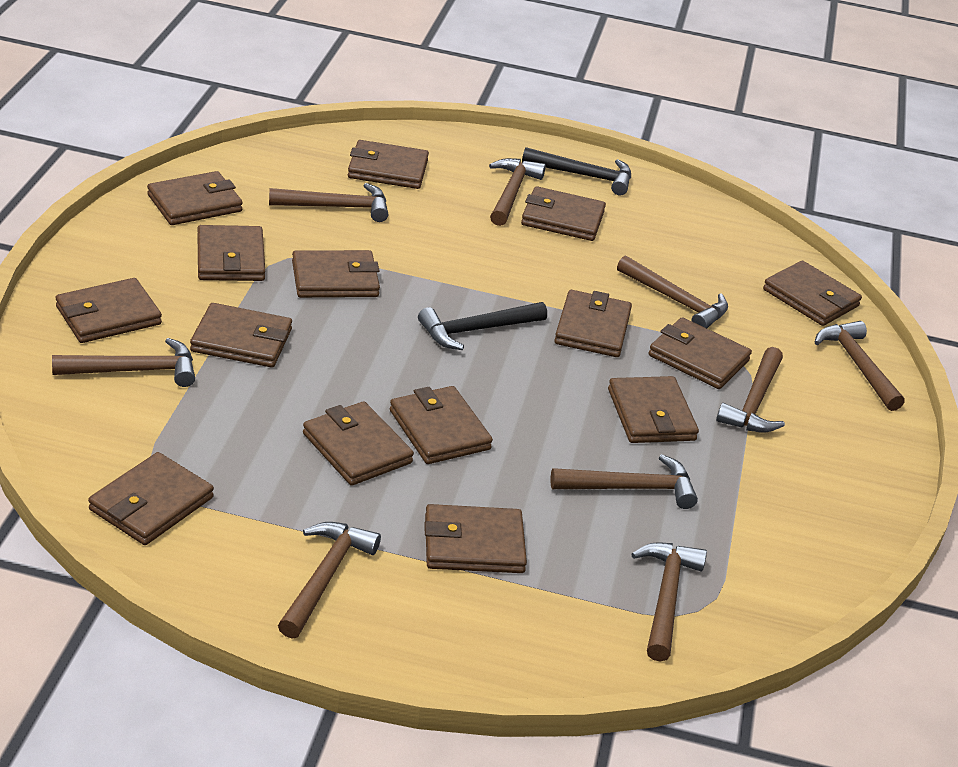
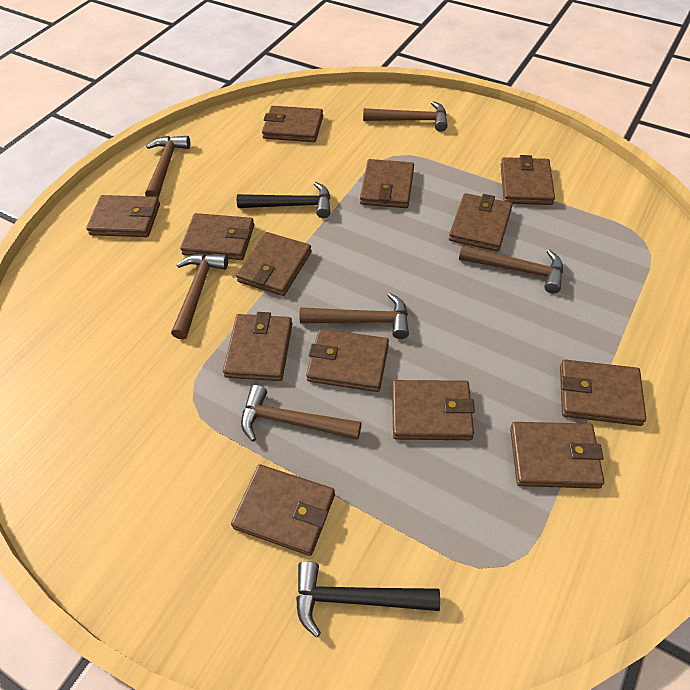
brown hammer: 9 -> 6
brown wallet: 15 -> 13

